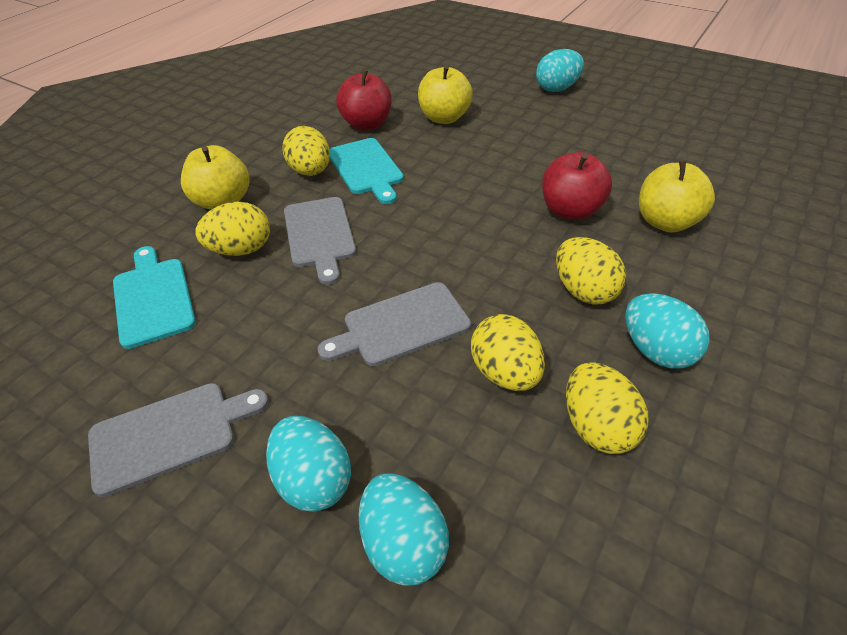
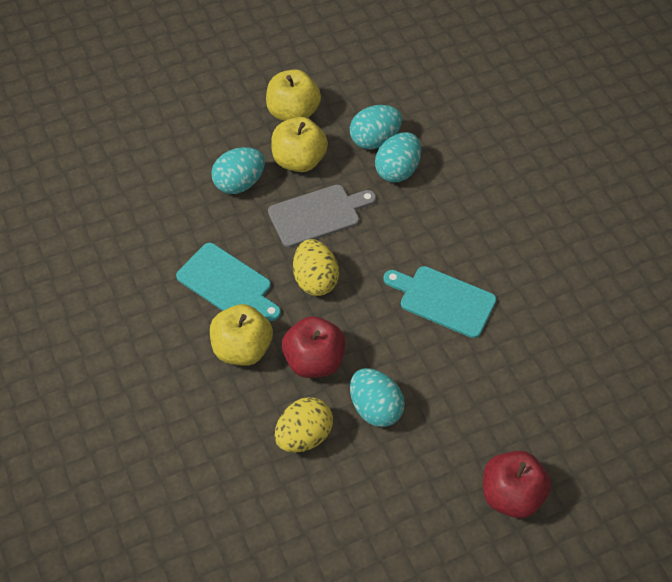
grey cutting board: 3 -> 1
yellow egg: 5 -> 2

